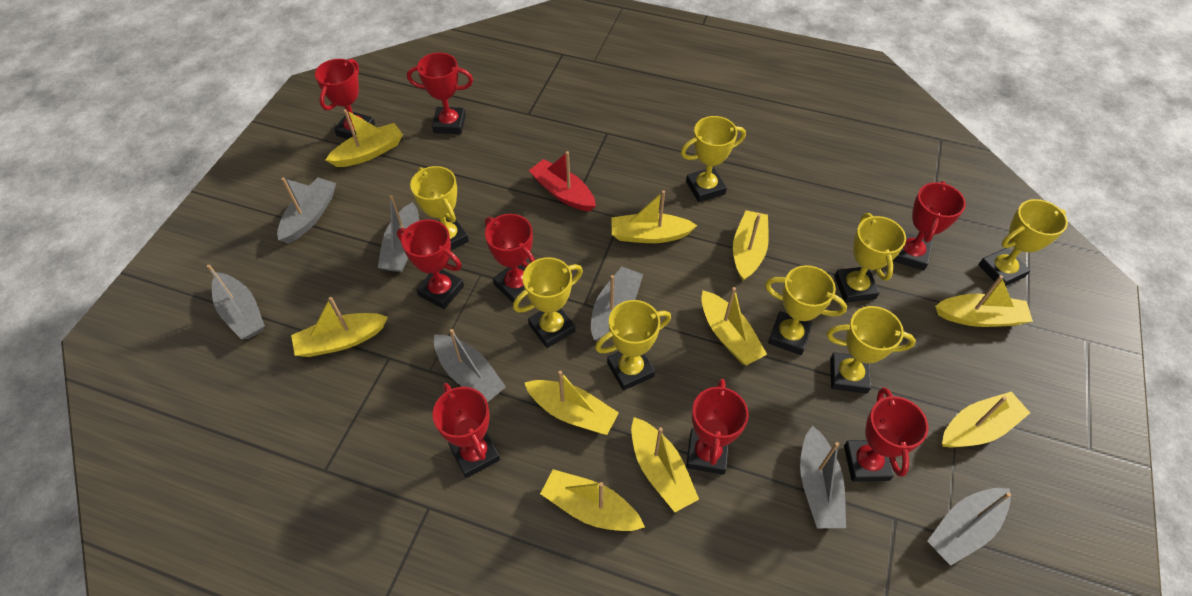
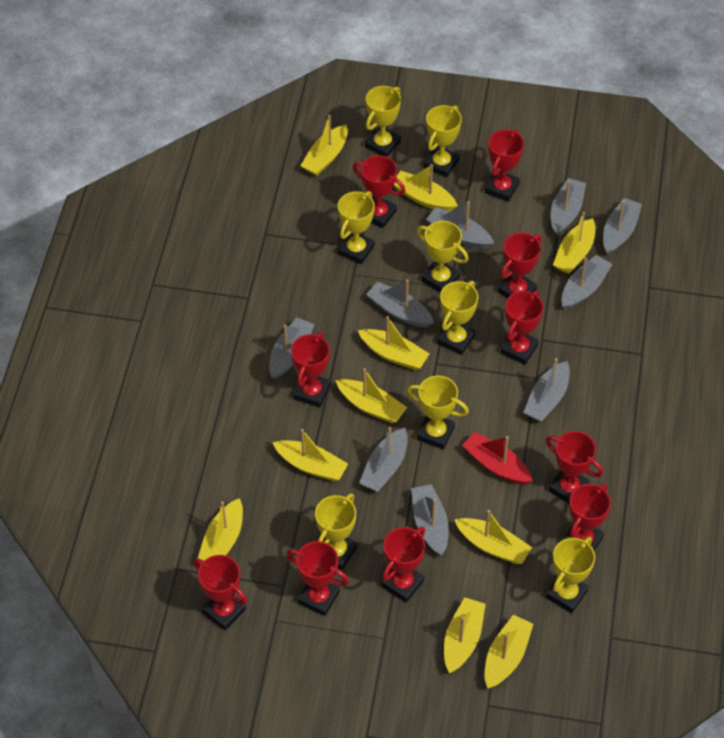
grey boat: 7 -> 9
red trophy: 8 -> 10

